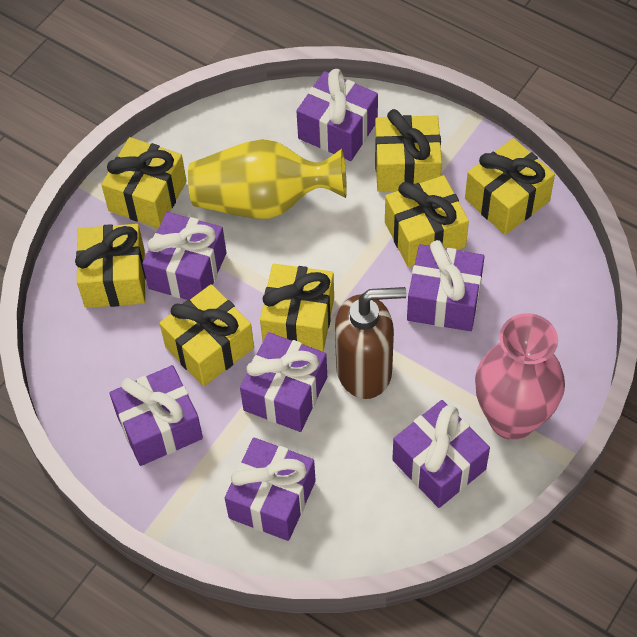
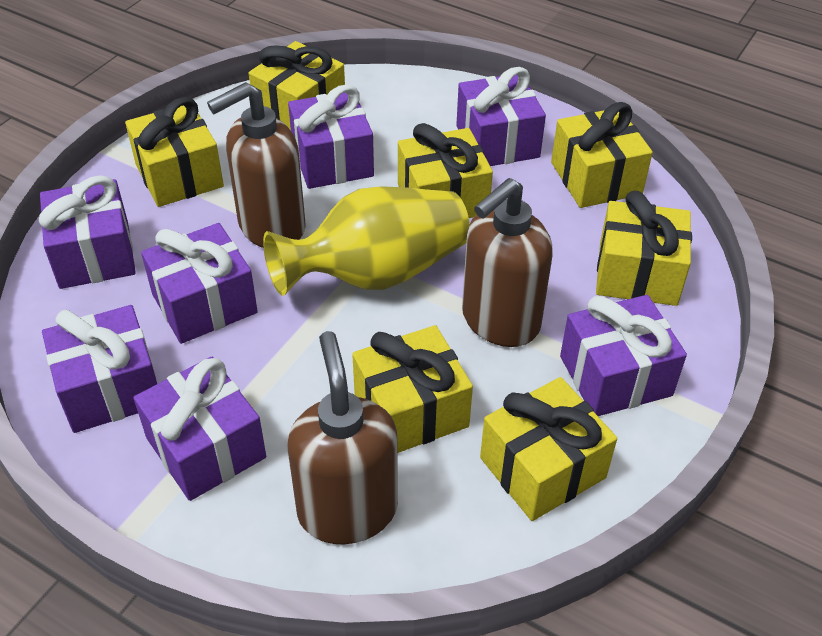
brown soap dispenser: 1 -> 3
pink vase: 1 -> 0

